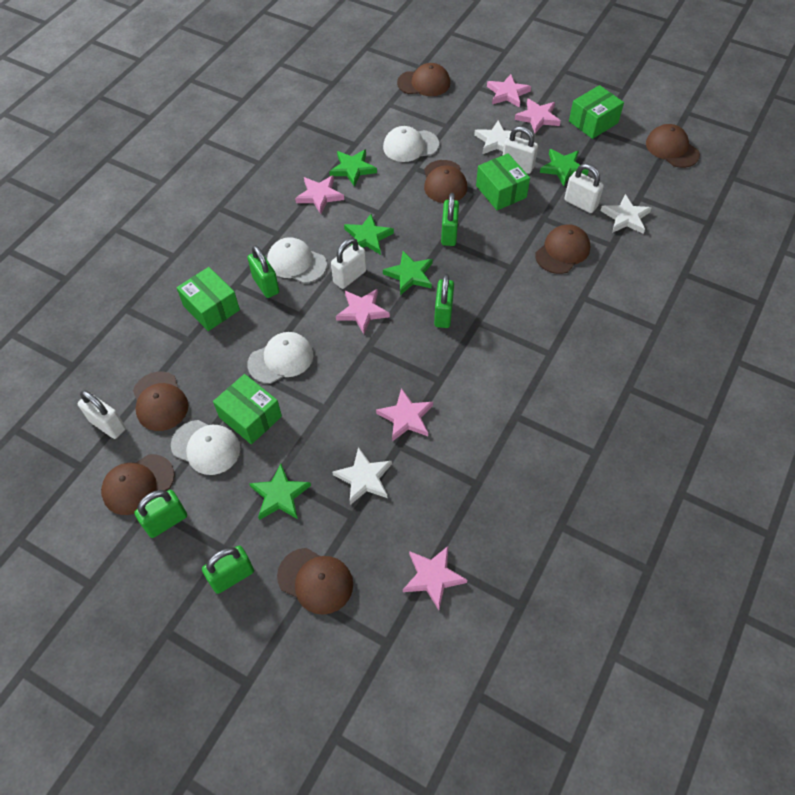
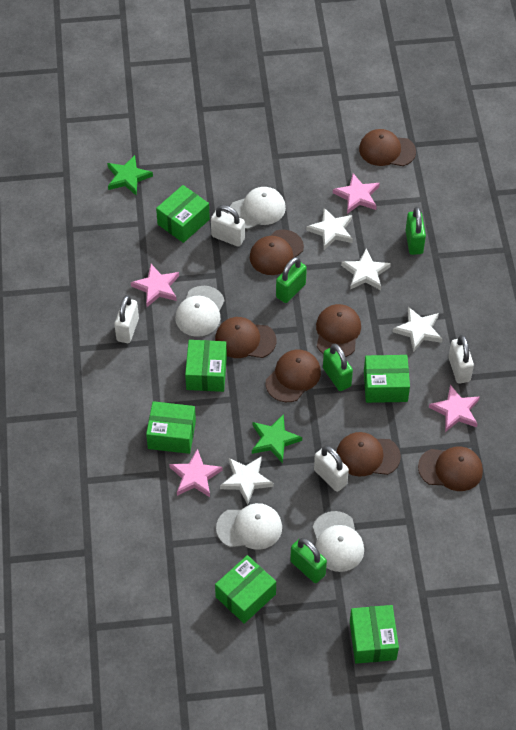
green box: 4 -> 6
green padlock: 5 -> 4
green star: 5 -> 2
pink star: 6 -> 4
white star: 3 -> 4

